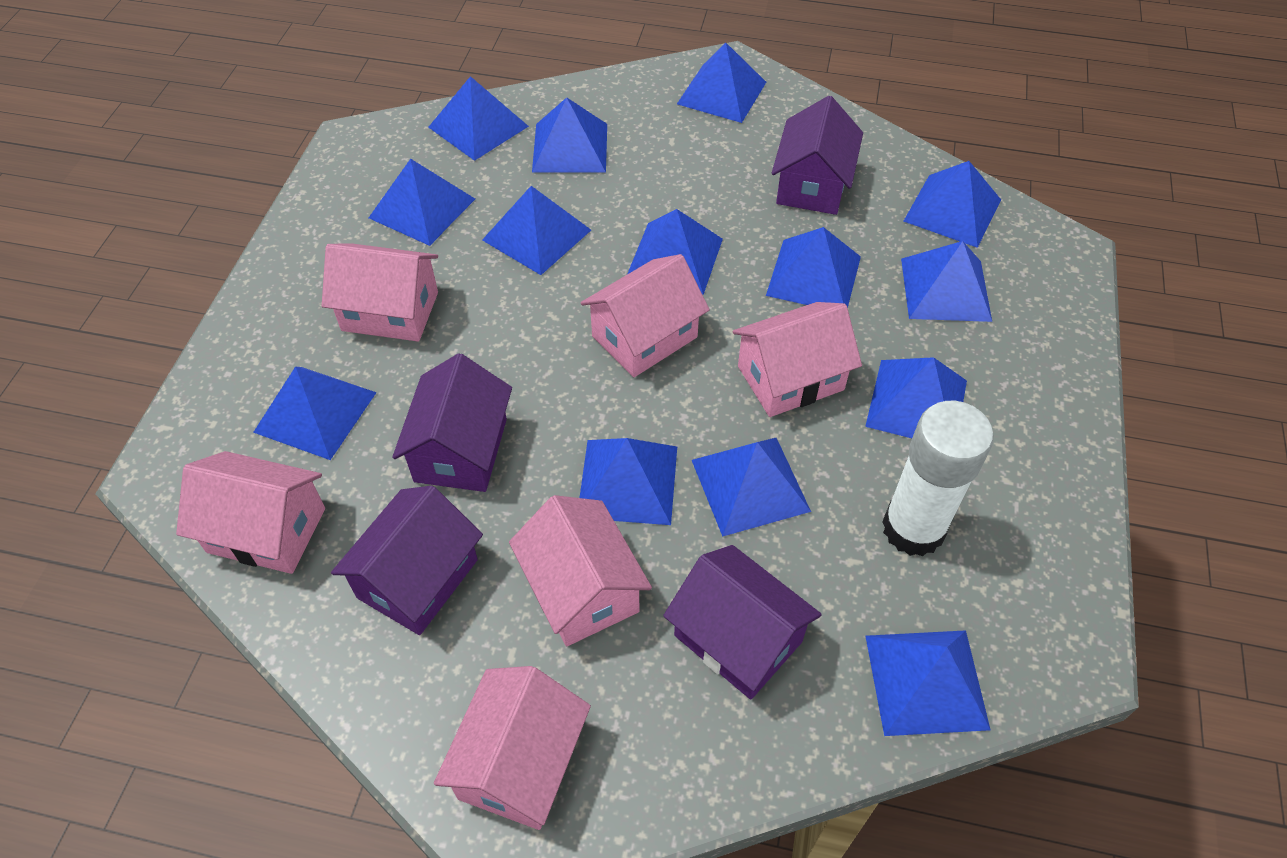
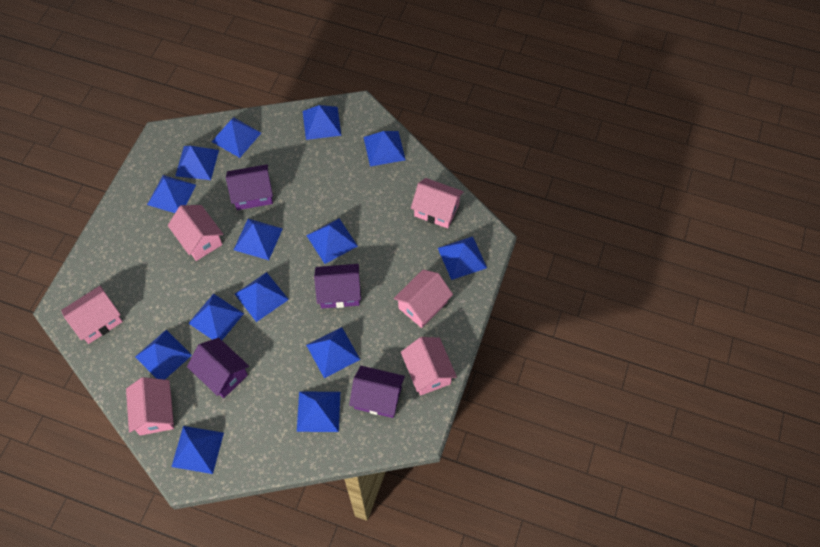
white glue stick: 1 -> 0

